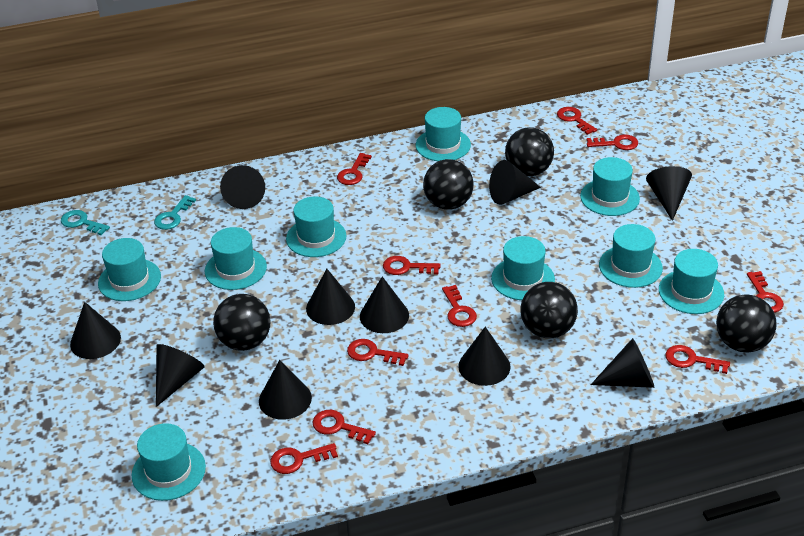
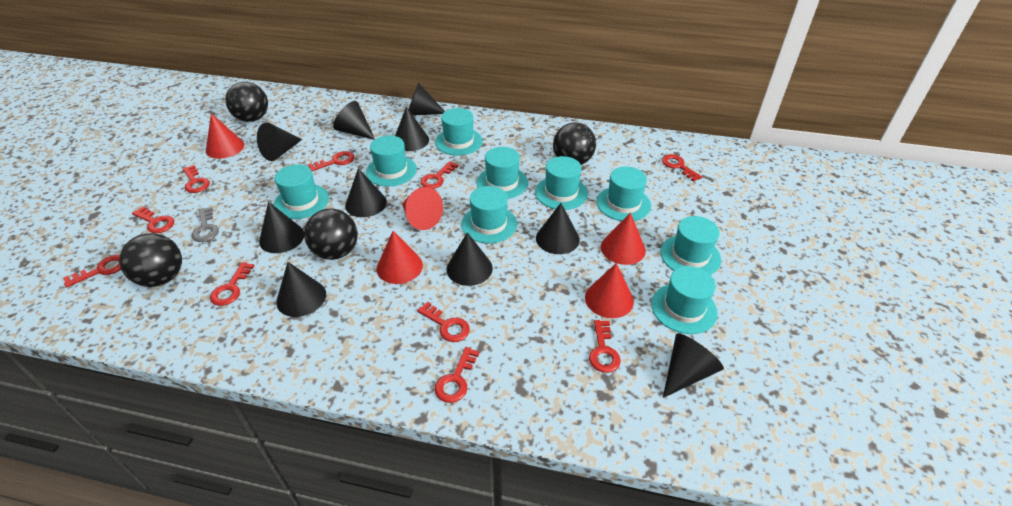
black ball: 5 -> 4
grey key: 0 -> 1
red cone: 0 -> 5
turquoise key: 2 -> 0

